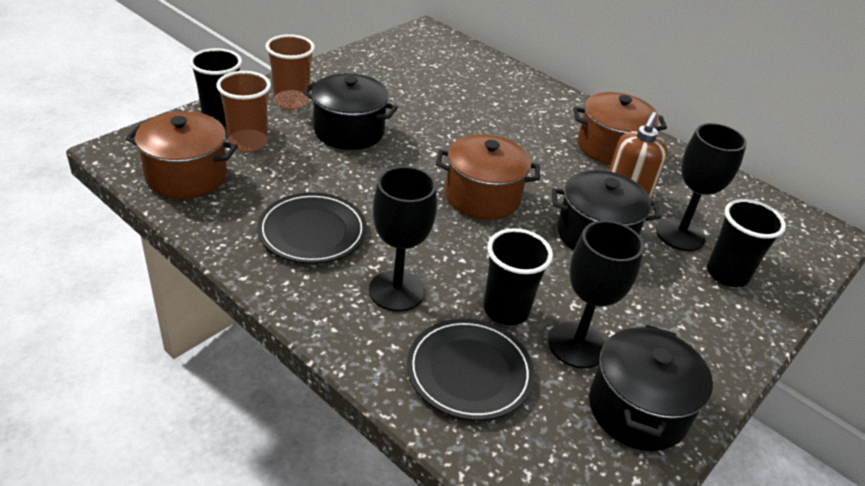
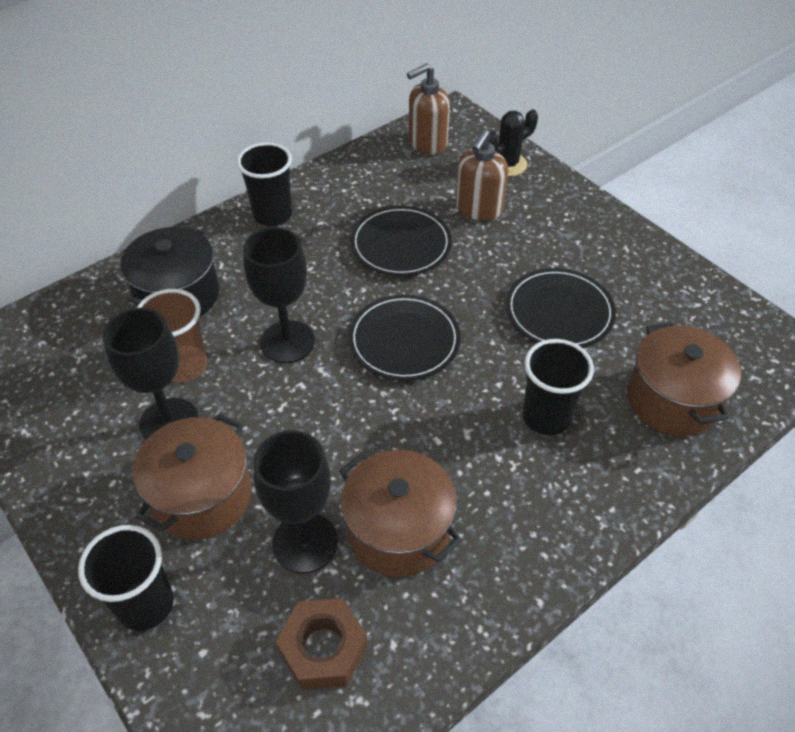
black cactus: 0 -> 1
black plate: 2 -> 3
black pot: 3 -> 1
brown cup: 2 -> 1
brown nut: 0 -> 1
brown soap dispenser: 1 -> 2

